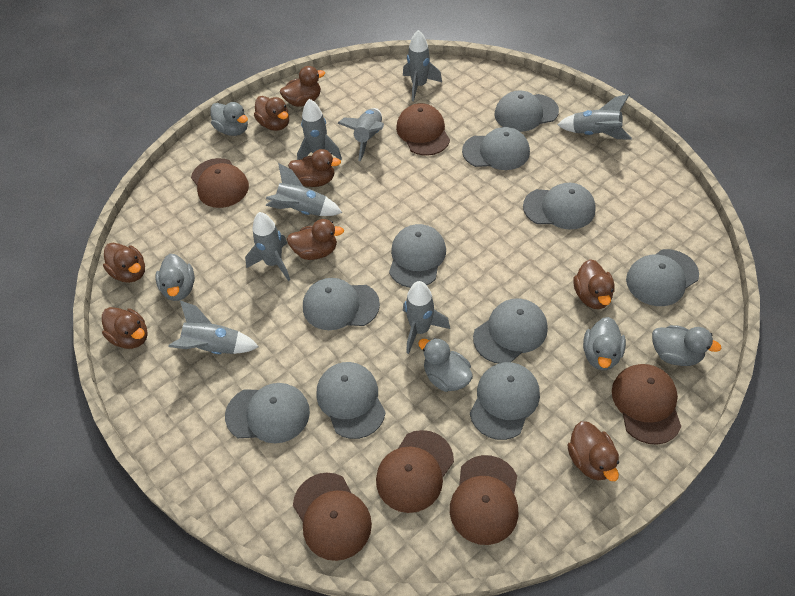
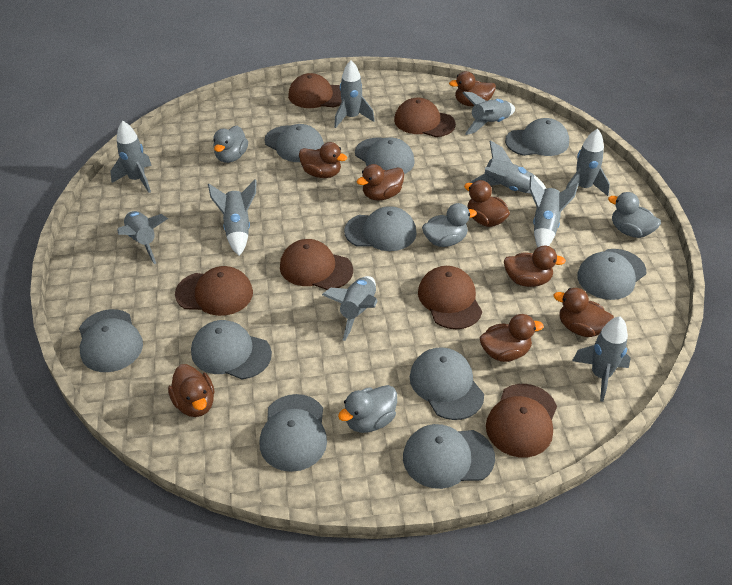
grey duck: 5 -> 4
grey rocket: 8 -> 10

